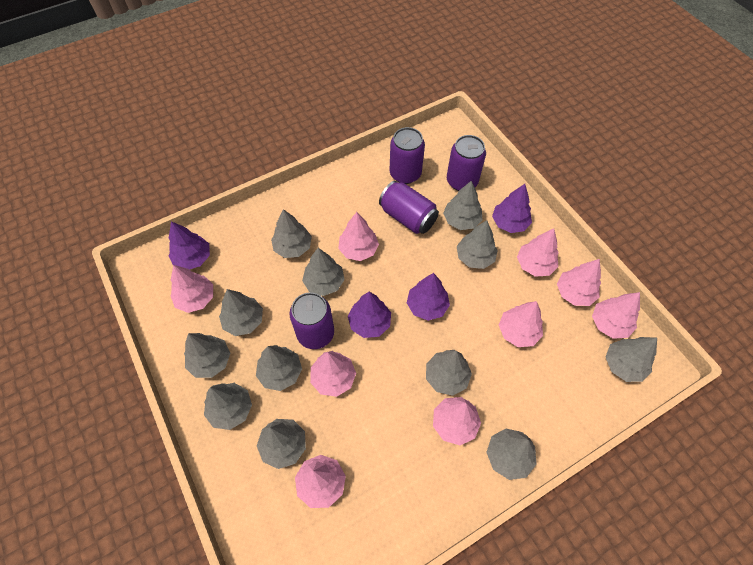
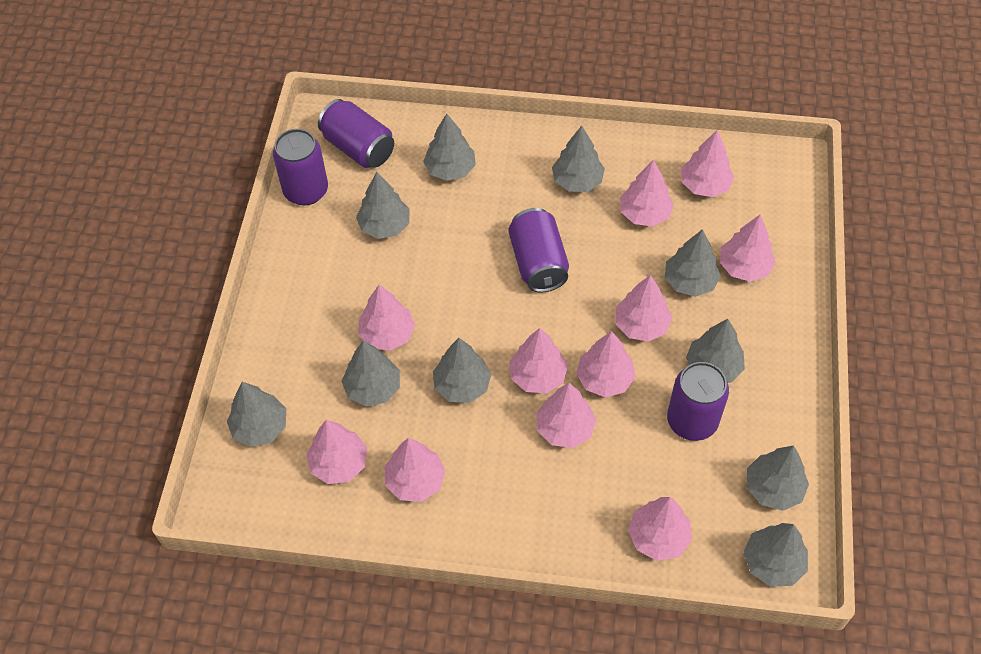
grey tree: 12 -> 10
pink tree: 9 -> 11
purple tree: 4 -> 0

